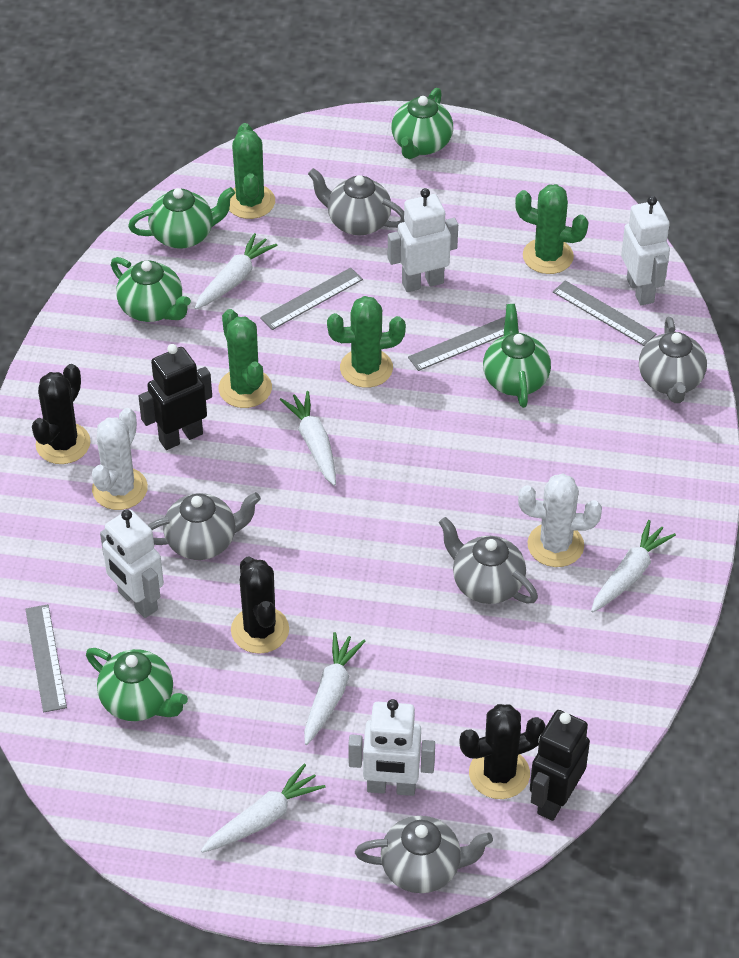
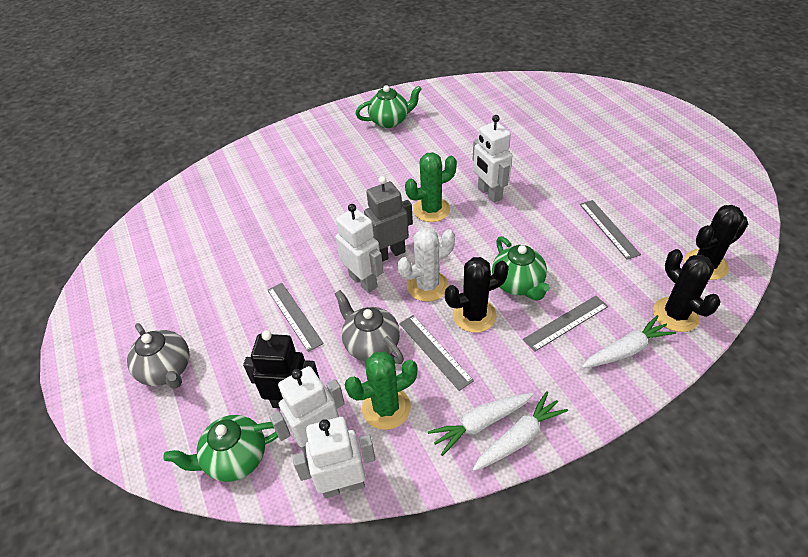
black robot: 2 -> 1
green cactus: 4 -> 2
green teapot: 5 -> 3
grey robot: 0 -> 1
grey teapot: 5 -> 2
white cactus: 2 -> 1
white carrot: 5 -> 3

